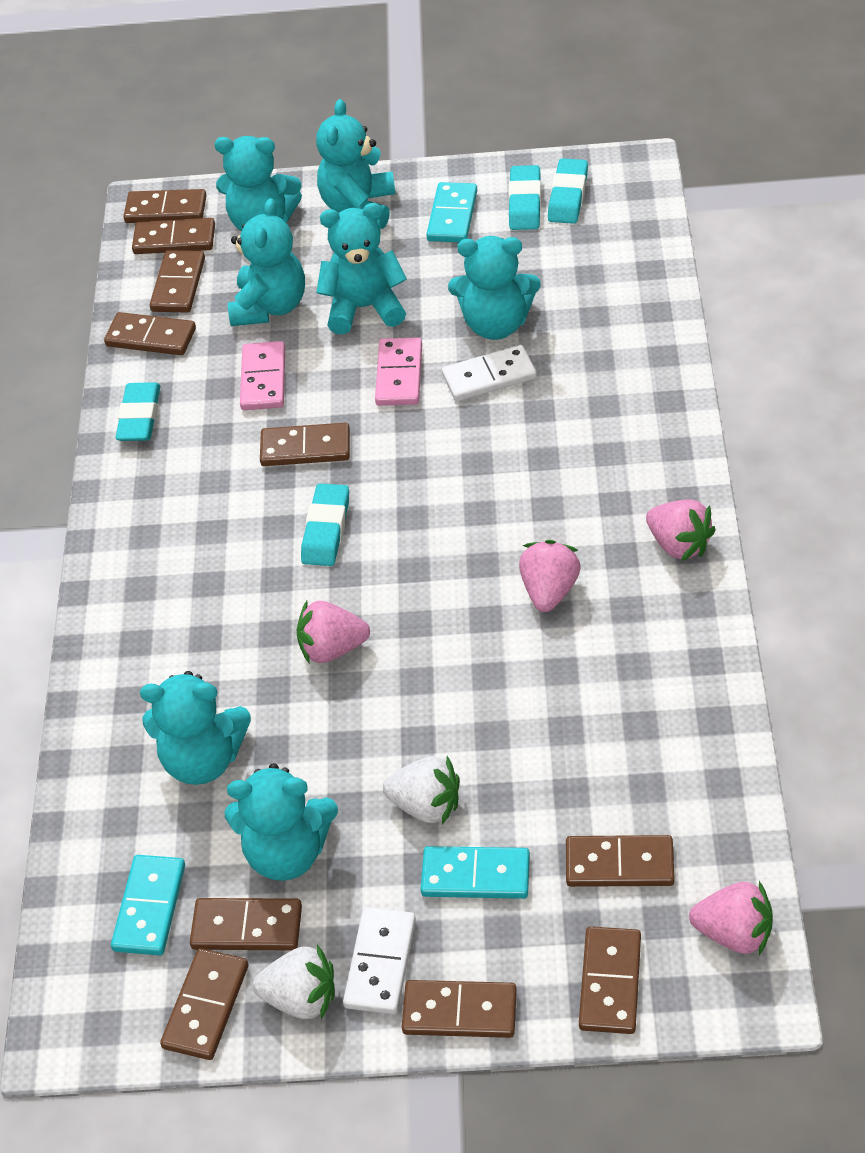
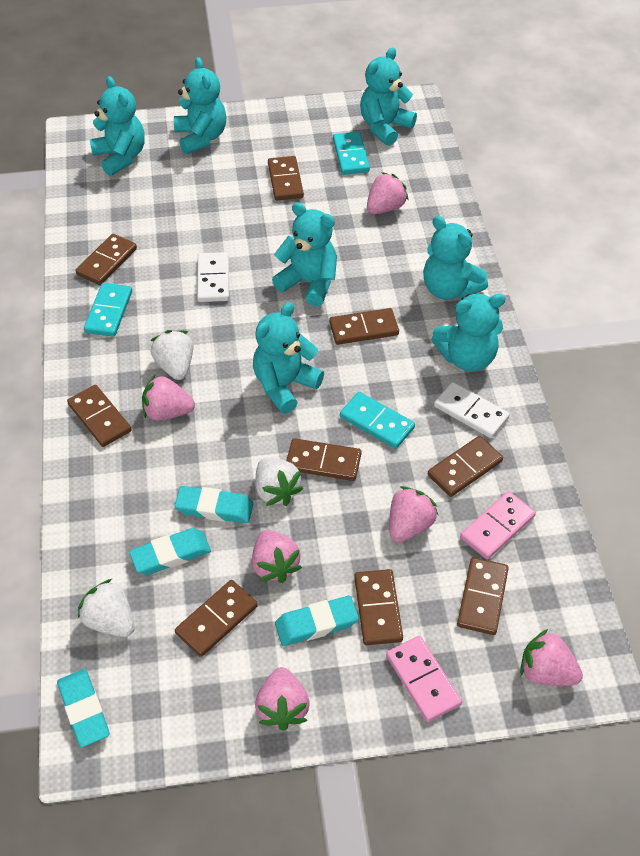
brown domino: 10 -> 9
pink strawberry: 4 -> 6
white strawberry: 2 -> 3

